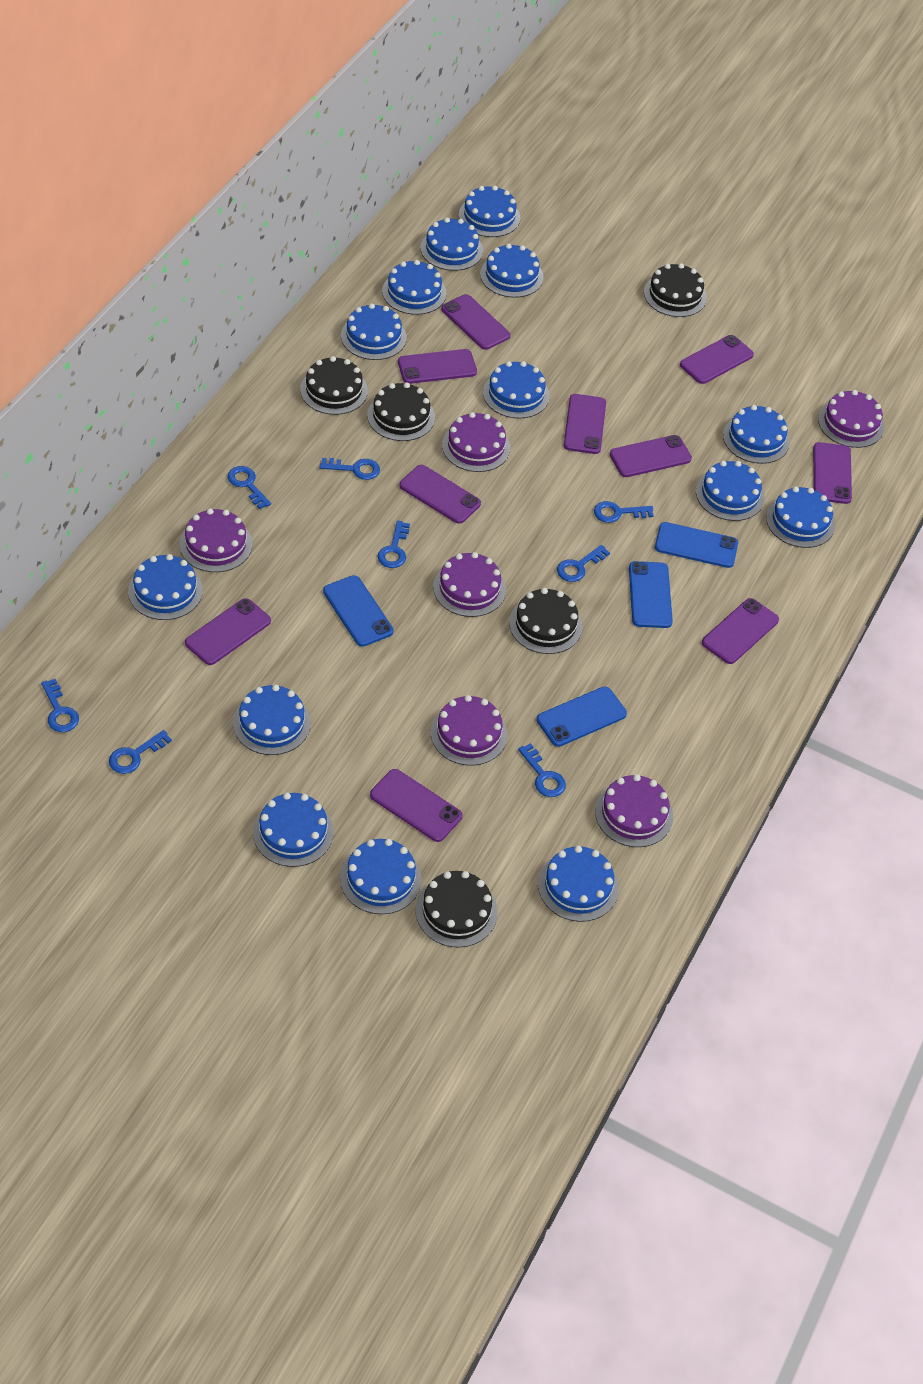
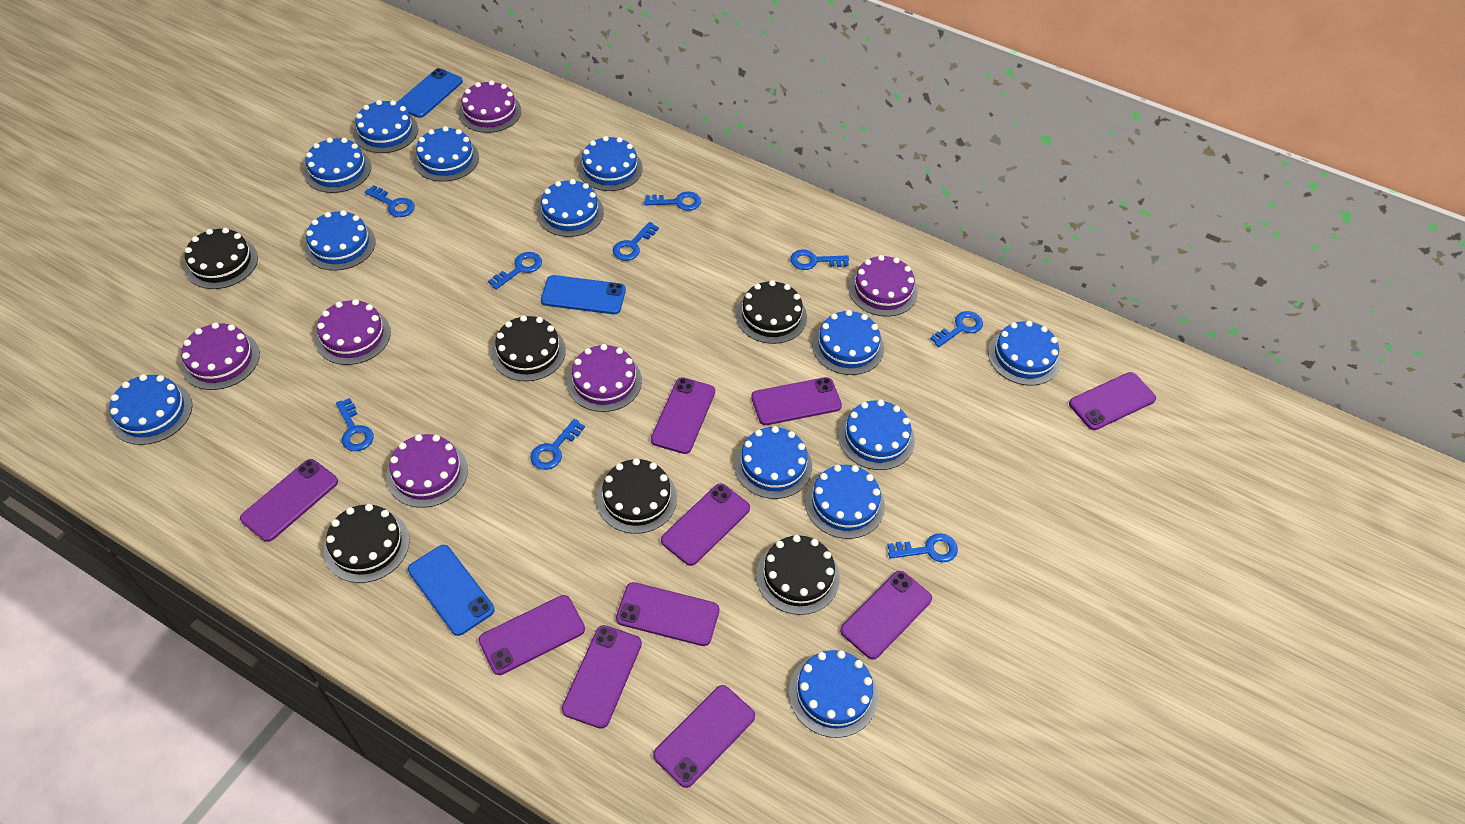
black cake: 5 -> 6
blue cake: 14 -> 13
blue key: 8 -> 9
blue phone: 4 -> 3

